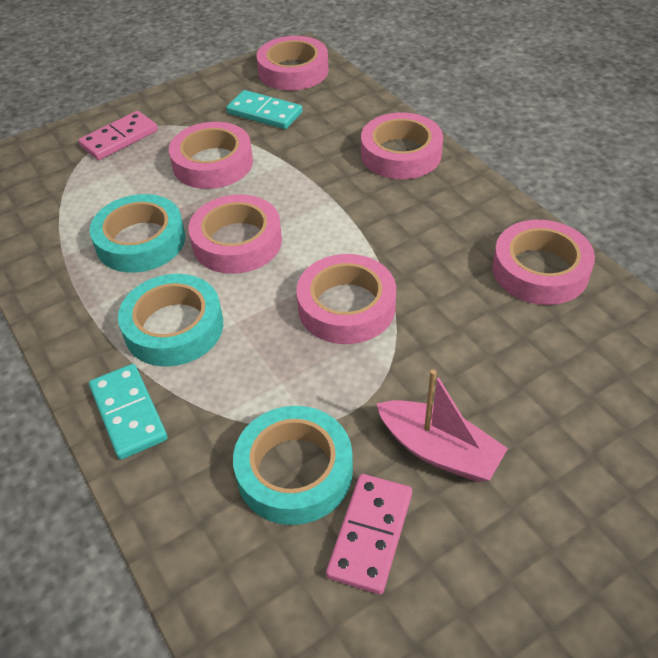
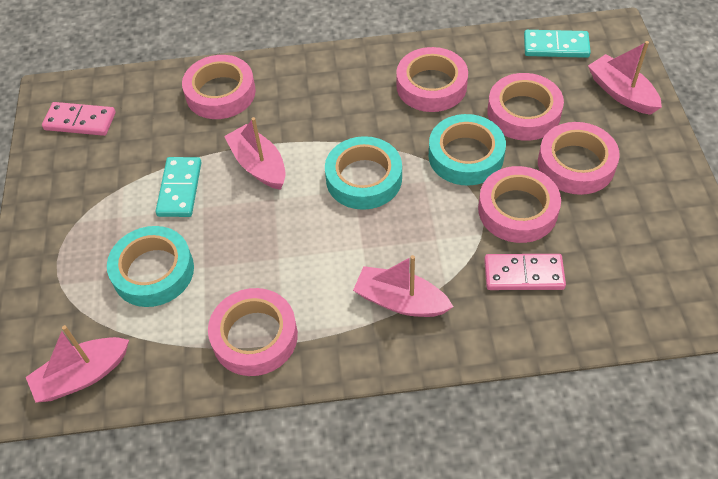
pink boat: 1 -> 4

